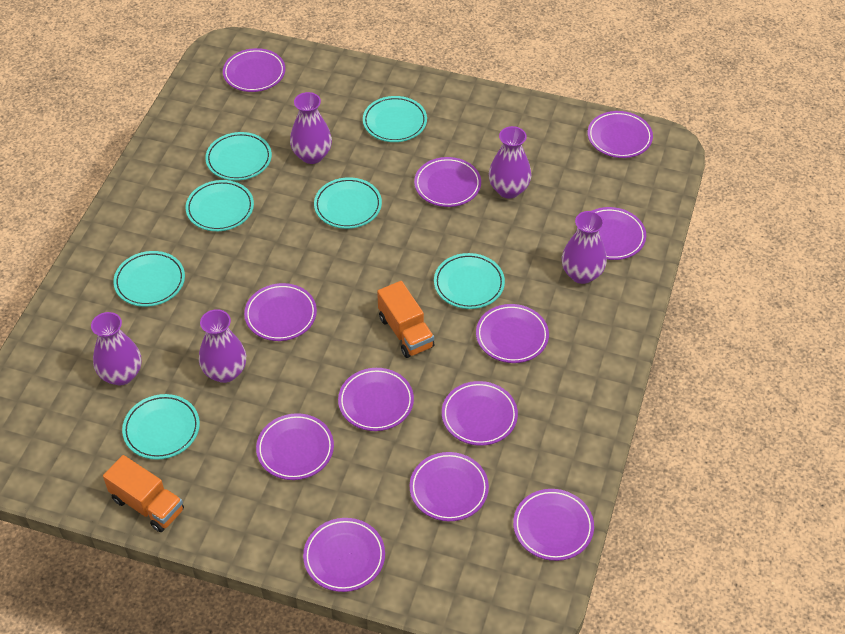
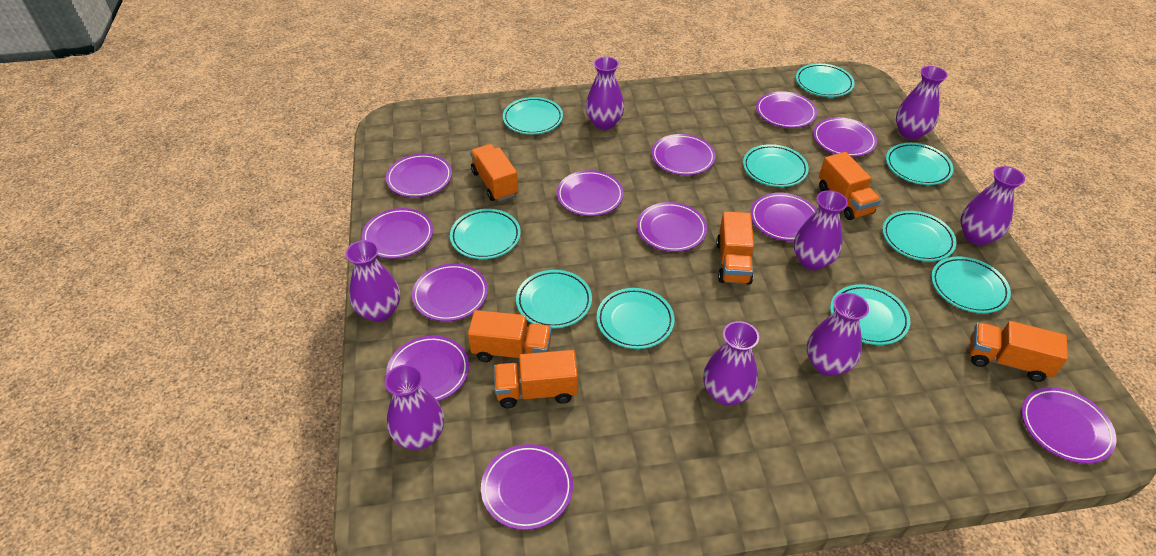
orange truck: 2 -> 6
purple vase: 5 -> 8
turquoise plate: 7 -> 10

